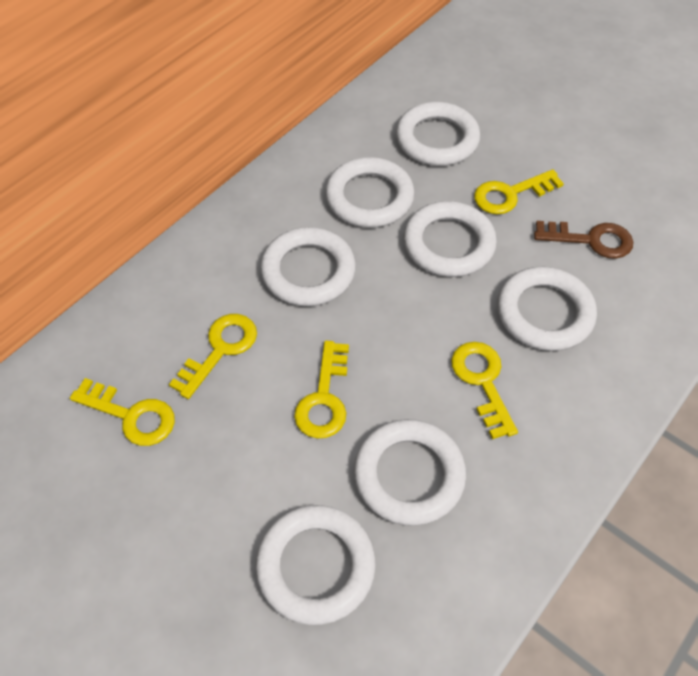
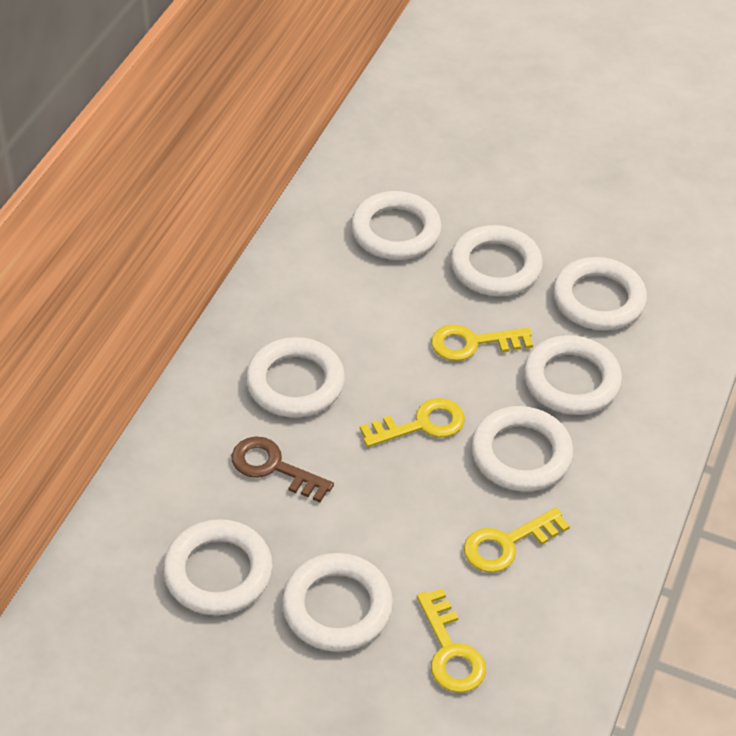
white ring: 7 -> 8
yellow key: 5 -> 4

